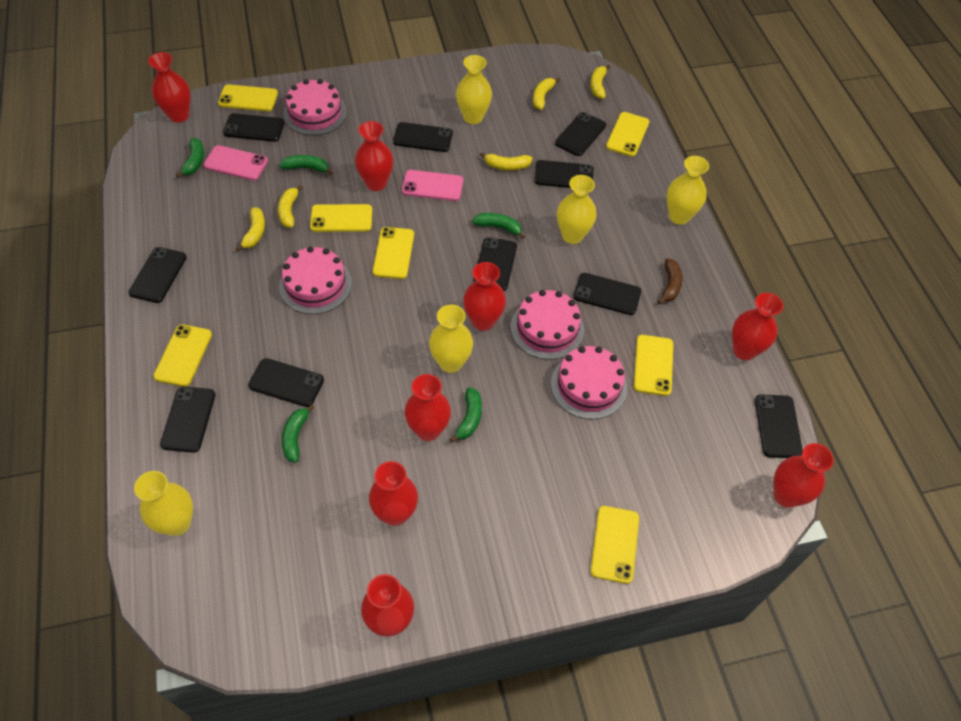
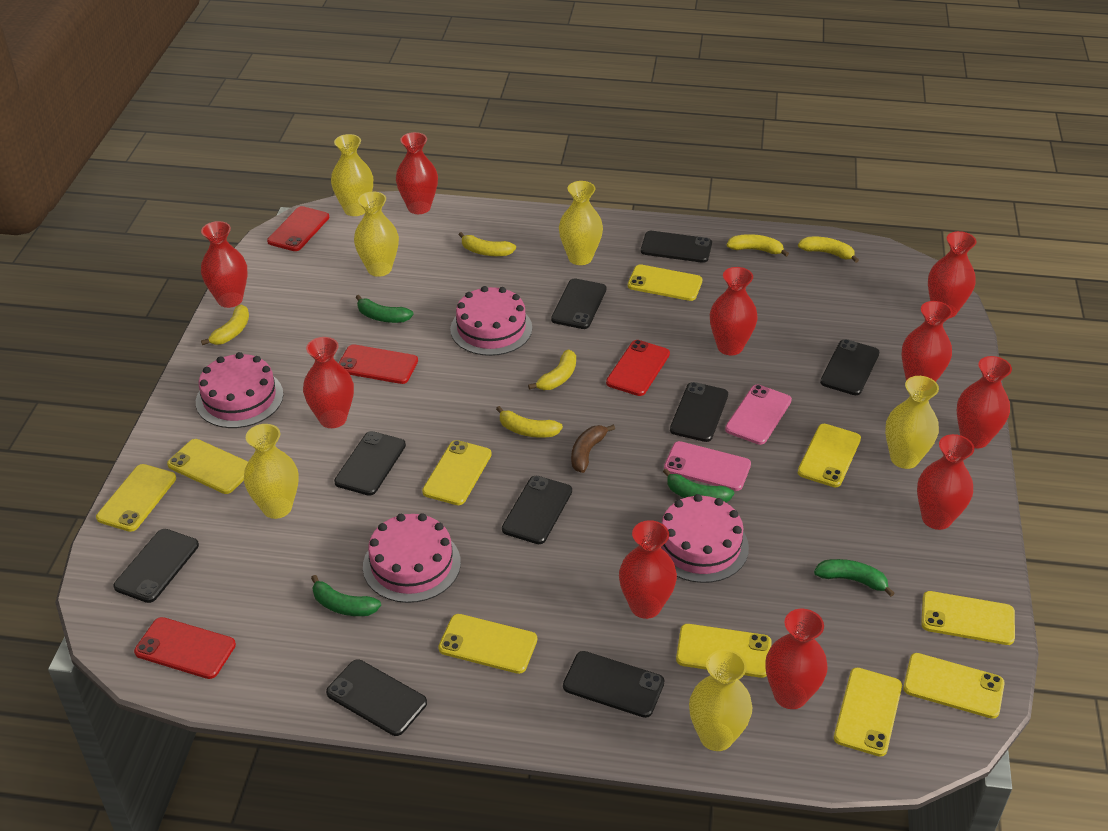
black phone: 10 -> 9
green banana: 5 -> 4
red phone: 0 -> 4
red vase: 8 -> 10
yellow banana: 5 -> 6
yellow phone: 7 -> 10
yellow vase: 5 -> 6

